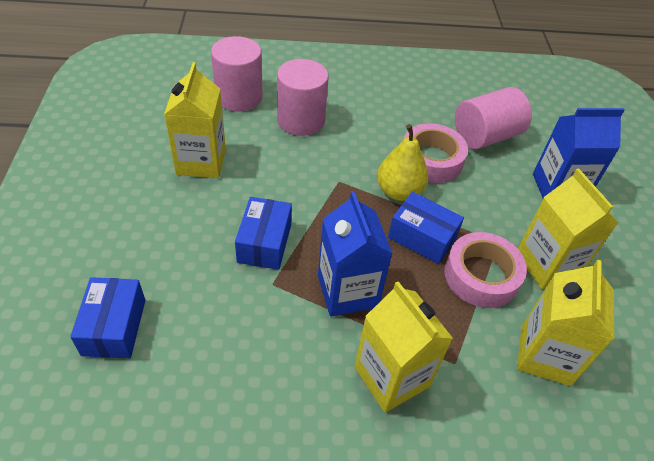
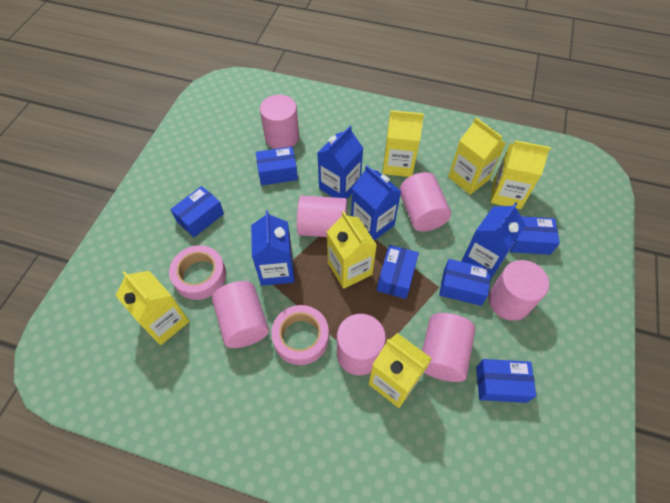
blue box: 3 -> 6
blue carton: 2 -> 4
pink cylinder: 3 -> 7
yellow carton: 4 -> 6
yellow pear: 1 -> 0

